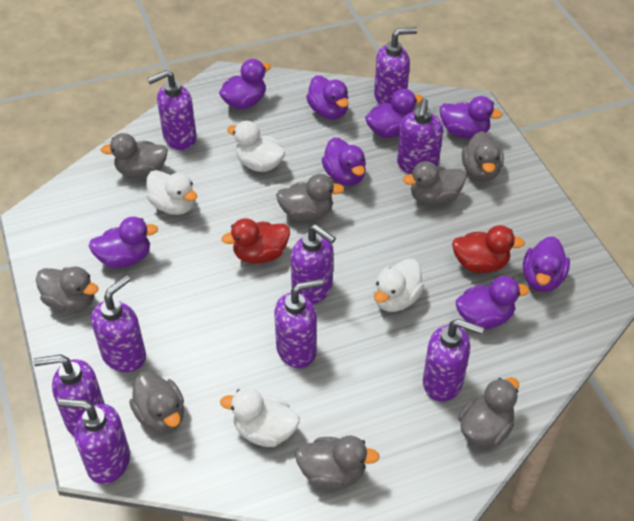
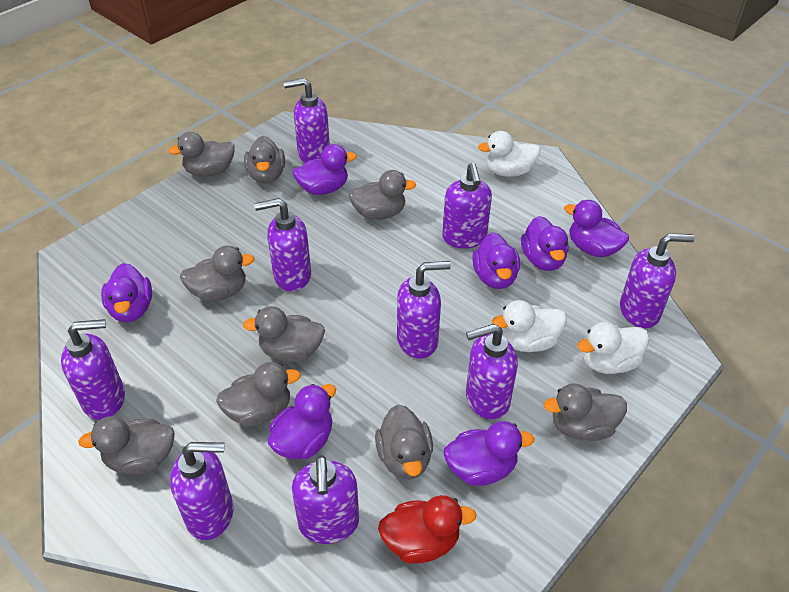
grey duck: 8 -> 9
purple duck: 8 -> 7
red duck: 2 -> 1
white duck: 4 -> 3

